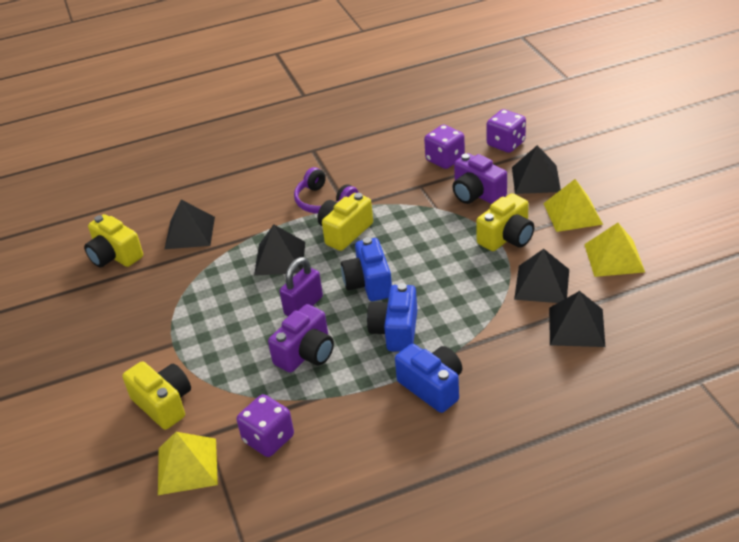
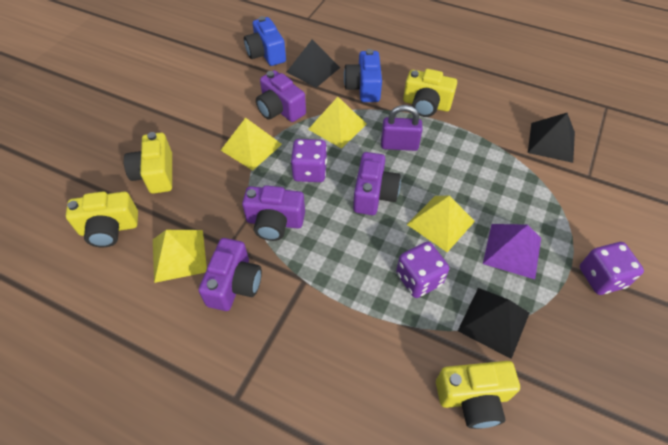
black pyramid: 5 -> 3
blue camera: 3 -> 2
purple camera: 2 -> 4
purple headphones: 1 -> 0
purple pyramid: 0 -> 1
yellow pyramid: 3 -> 4

